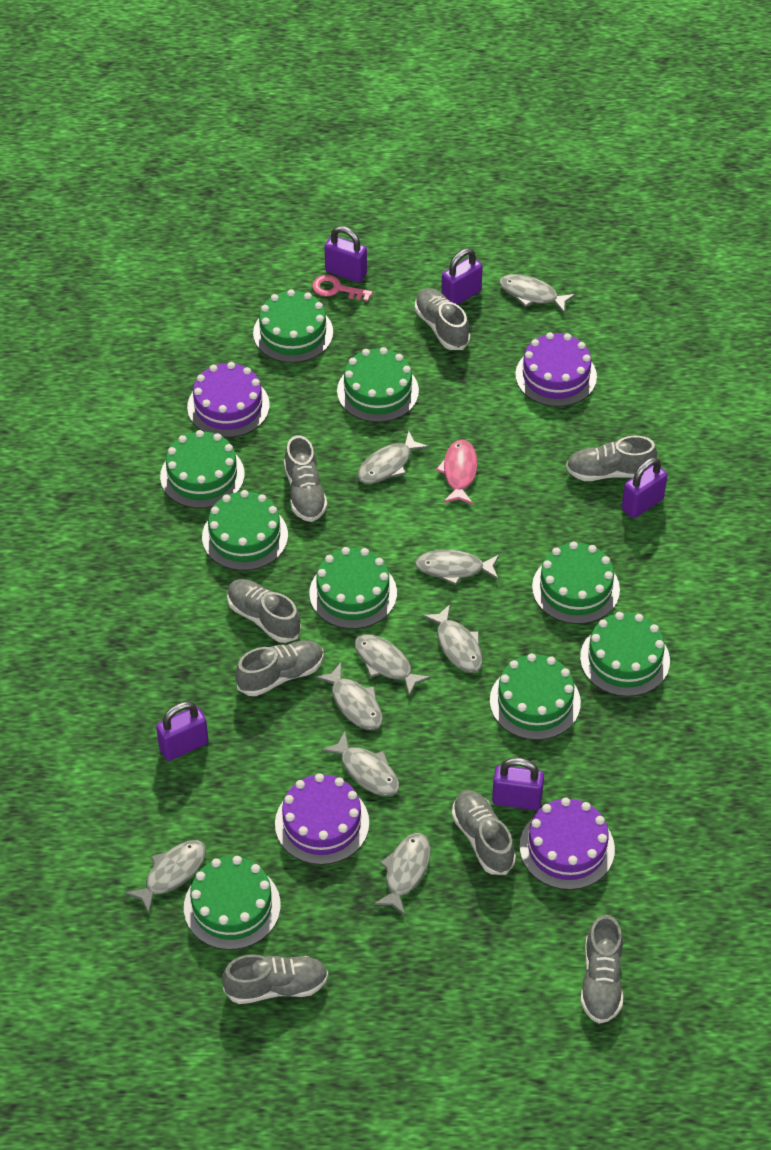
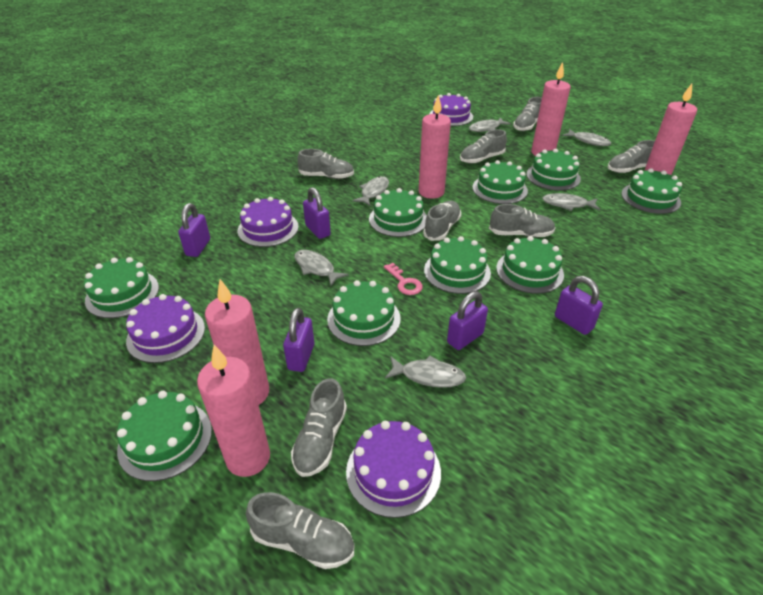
grey fish: 9 -> 6
pink candle: 0 -> 5
pink fish: 1 -> 0

